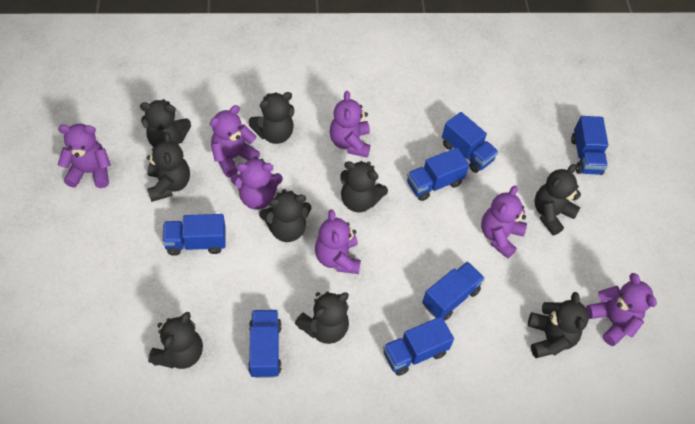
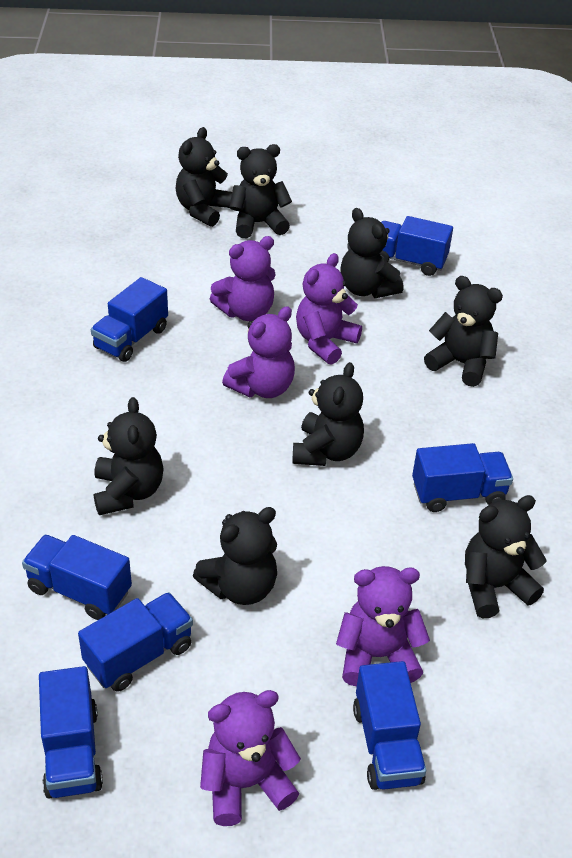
black teddy bear: 9 -> 8
purple teddy bear: 7 -> 5

